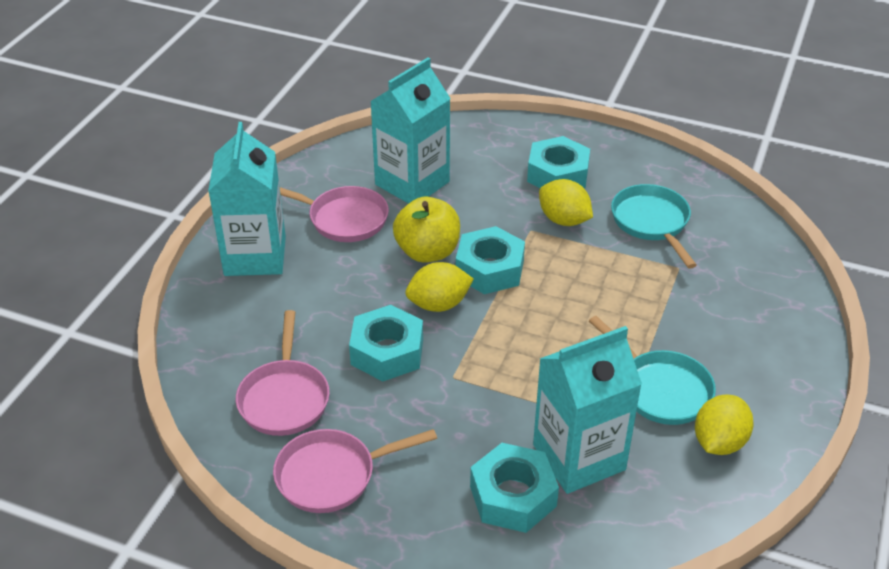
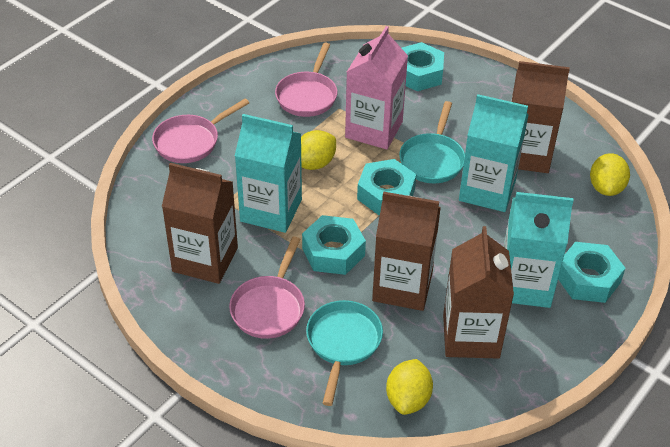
brown carton: 0 -> 4
pink carton: 0 -> 1
yellow apple: 1 -> 0

